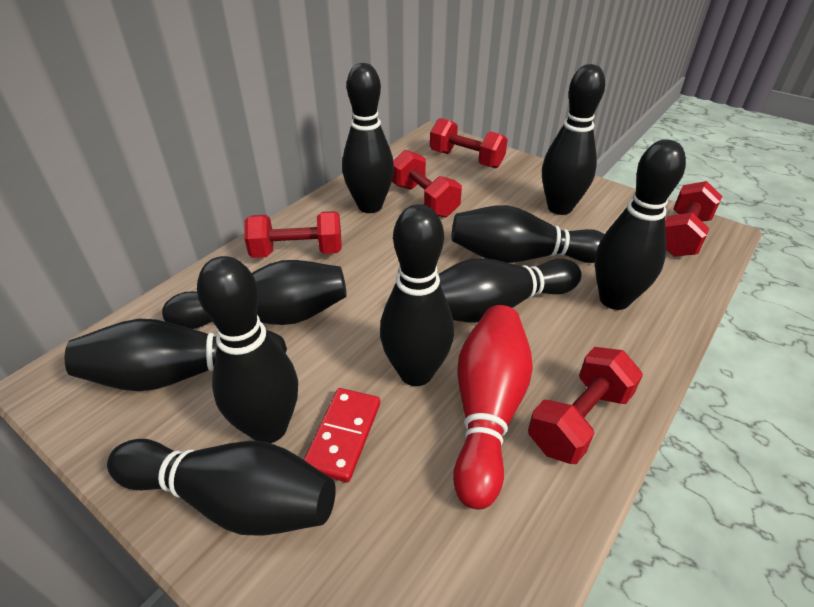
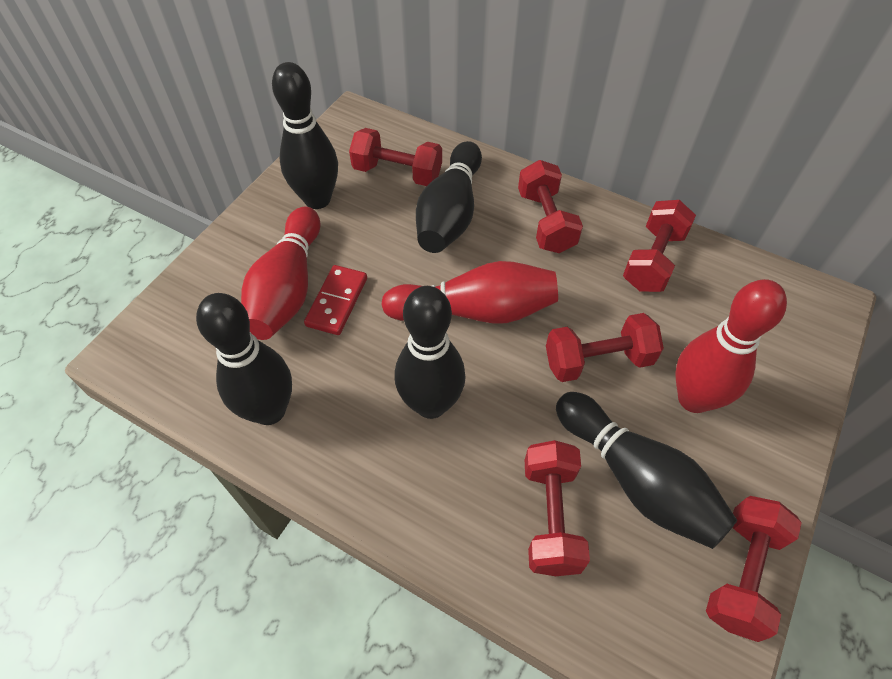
black bowling pin: 10 -> 5
red bowling pin: 1 -> 3
red dumbbell: 5 -> 6

